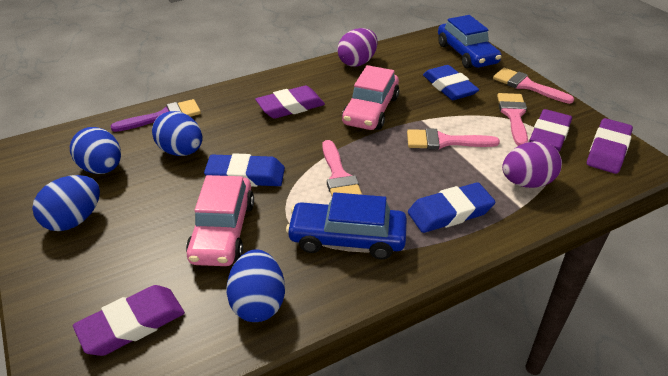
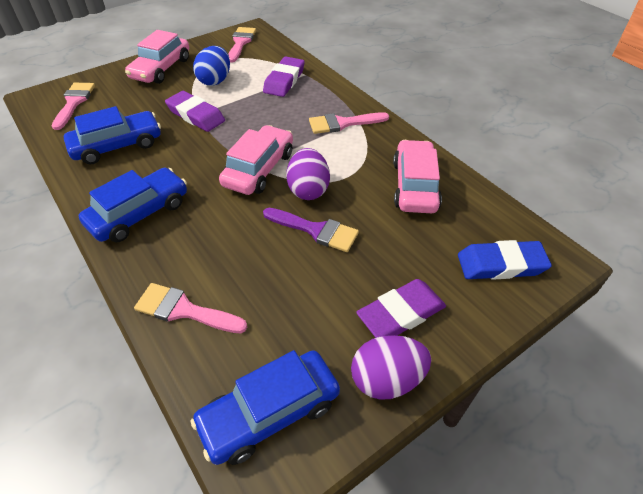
blue car: 2 -> 3
blue egg: 4 -> 1
blue eraser: 3 -> 1
pink car: 2 -> 3
purple eraser: 4 -> 3

